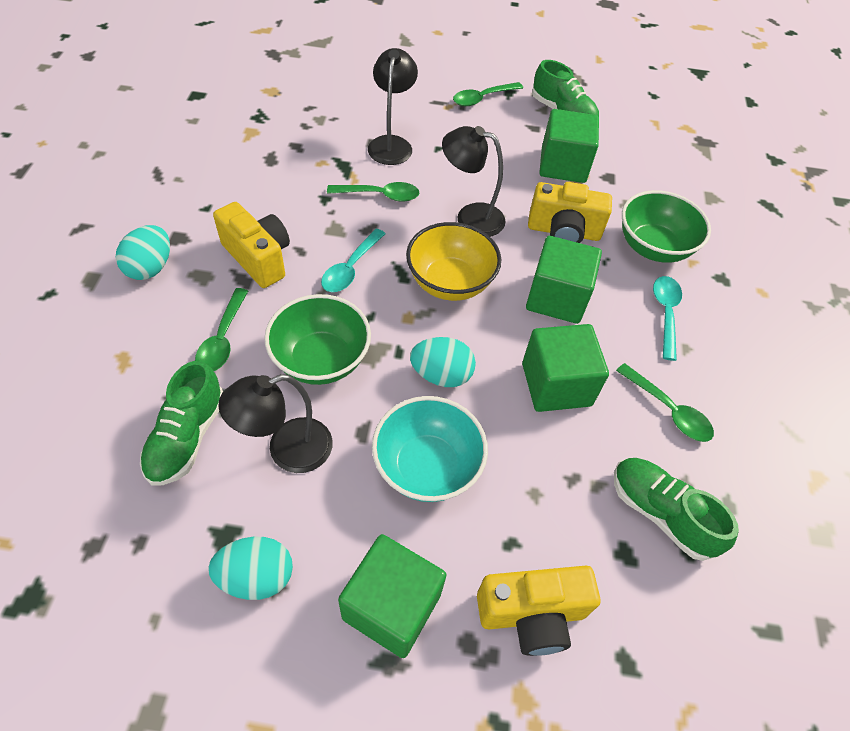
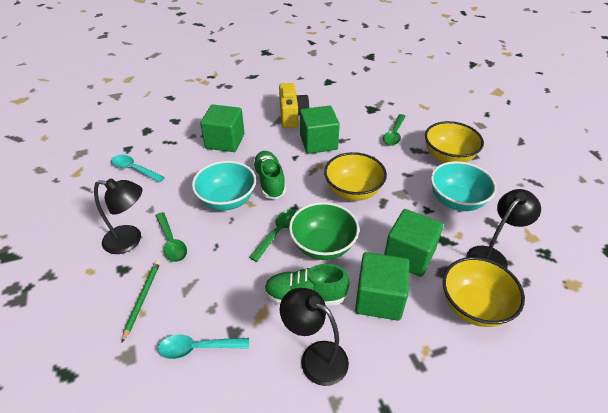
green bowl: 2 -> 1
green pencil: 0 -> 1
green shoe: 3 -> 2
green spoon: 4 -> 3
turquoise bowl: 1 -> 2
turquoise egg: 3 -> 0
yellow bowl: 1 -> 3
yellow camera: 3 -> 1

